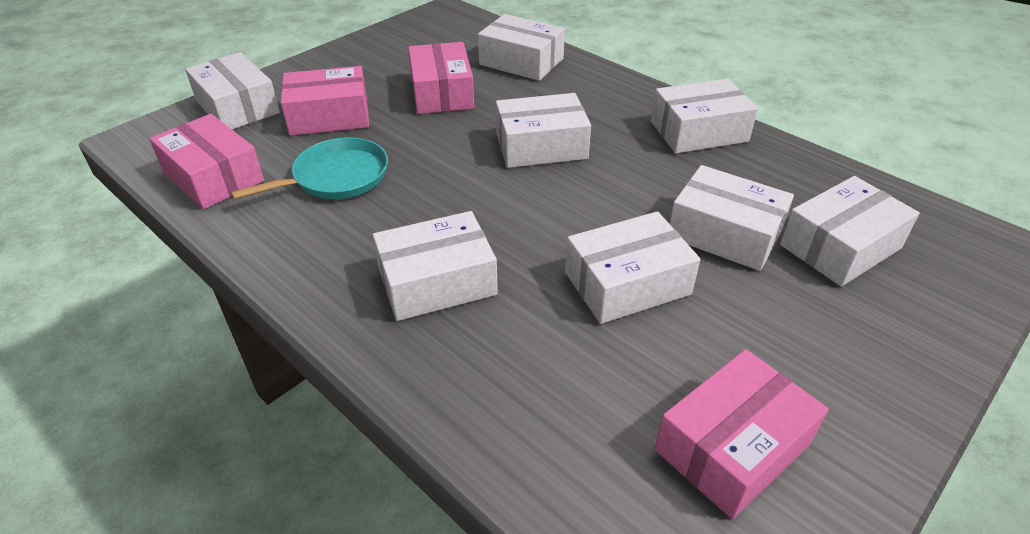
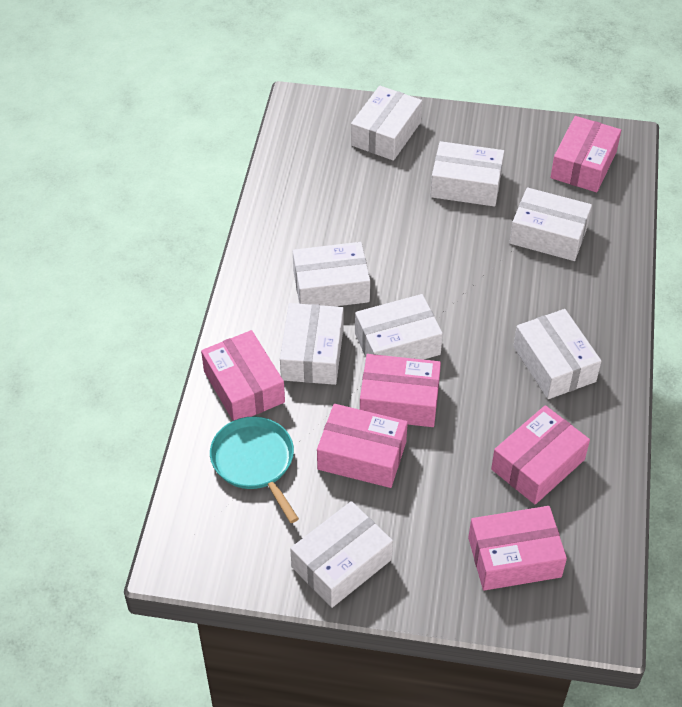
pink box: 4 -> 6

